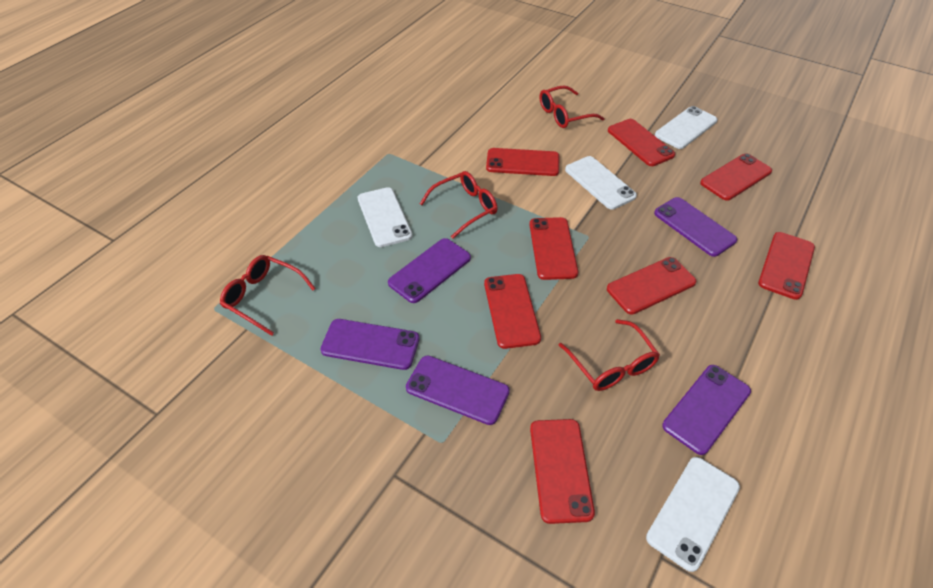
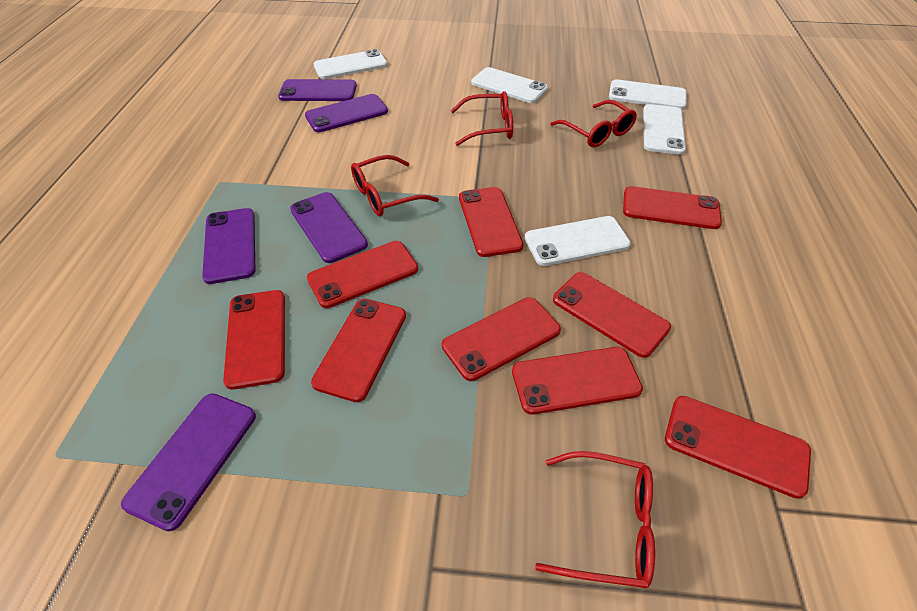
red phone: 8 -> 9
white phone: 4 -> 5

